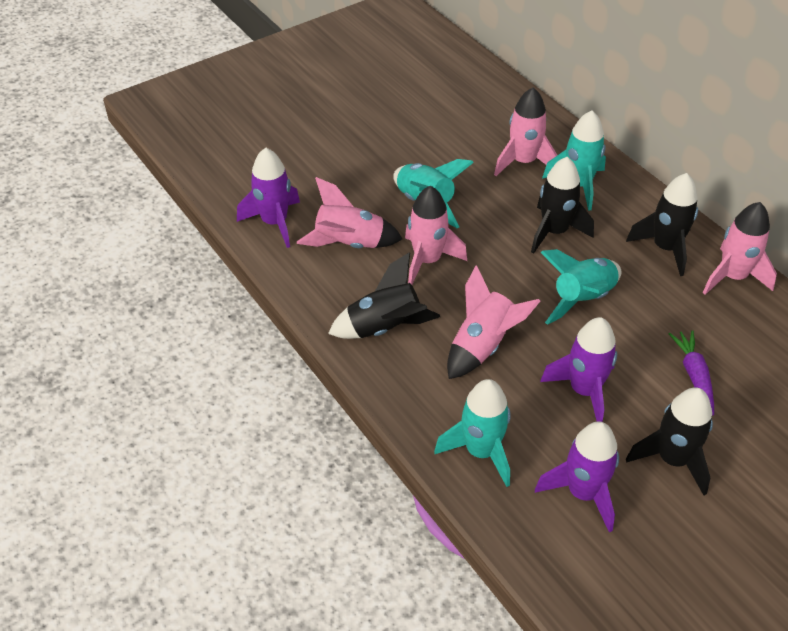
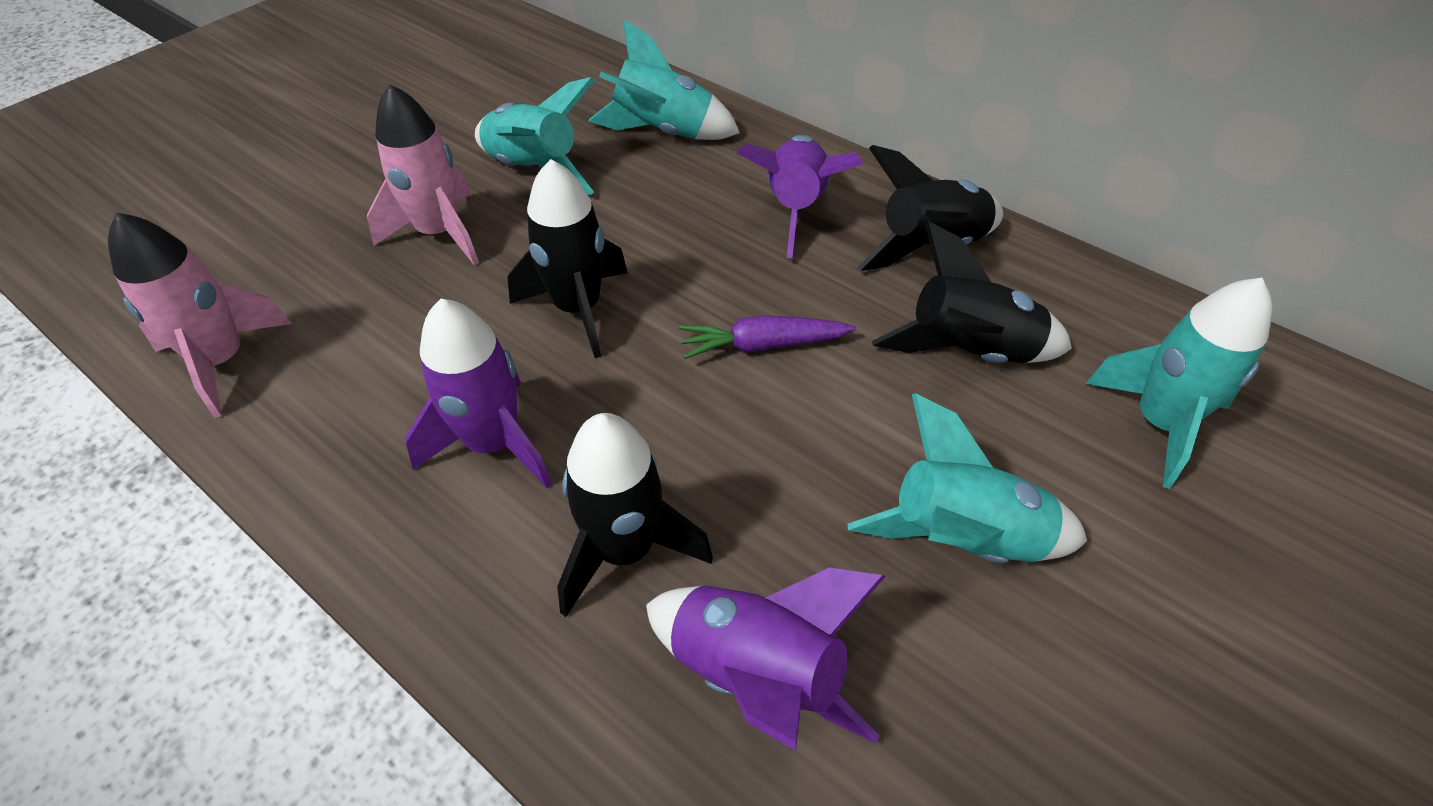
pink rocket: 5 -> 2

